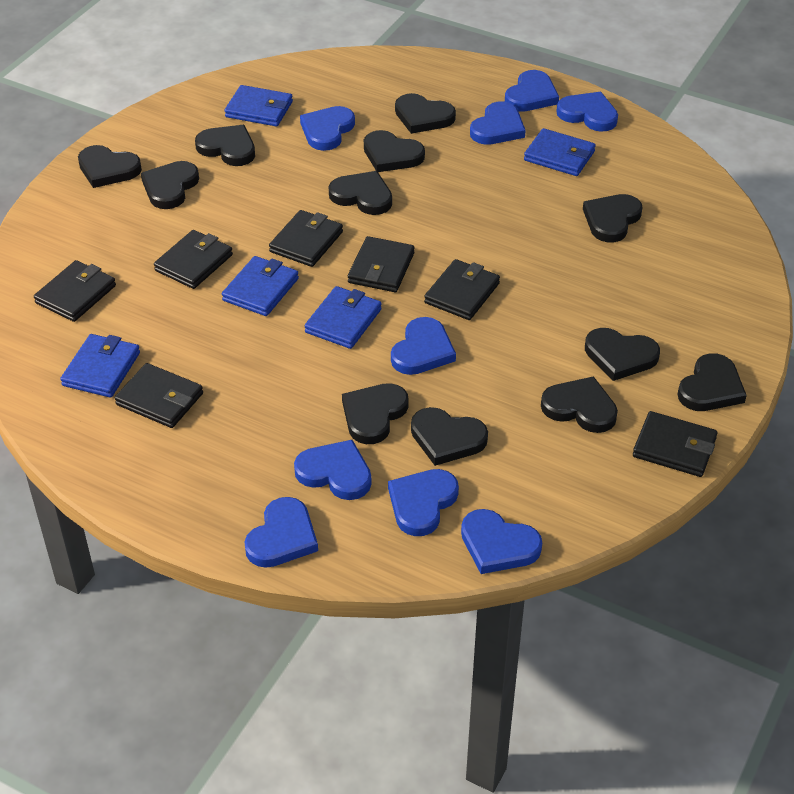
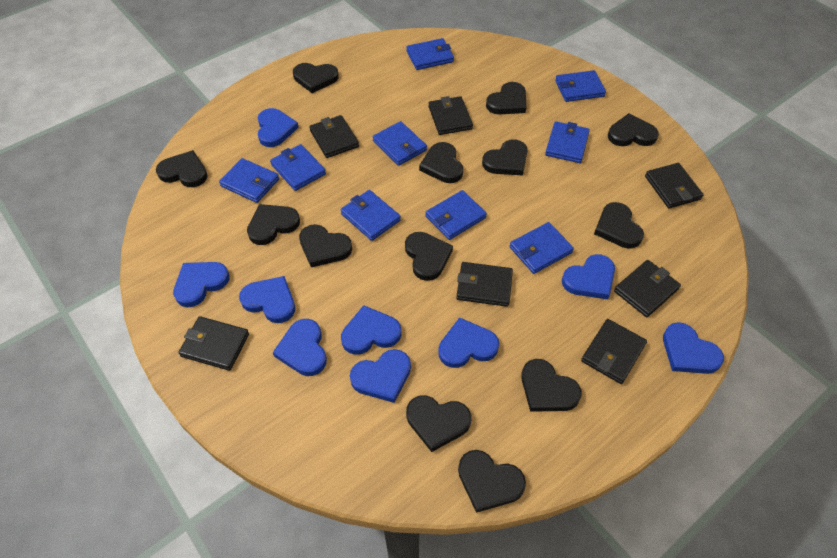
black heart: 12 -> 13
blue wallet: 5 -> 9

